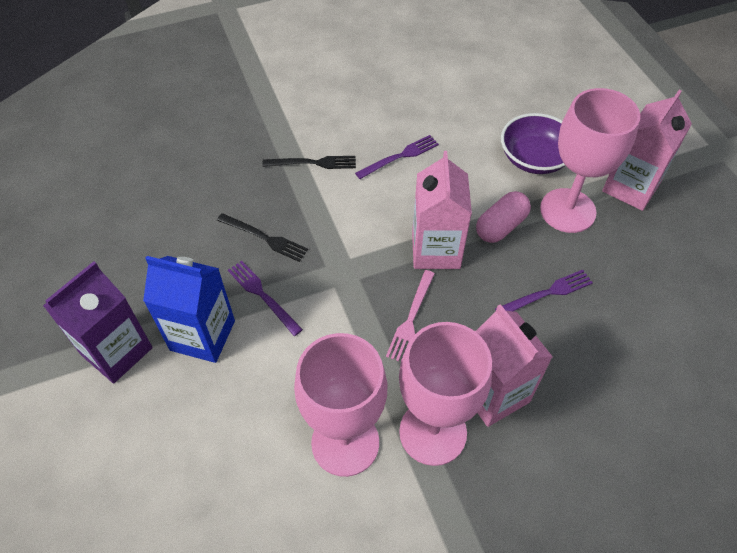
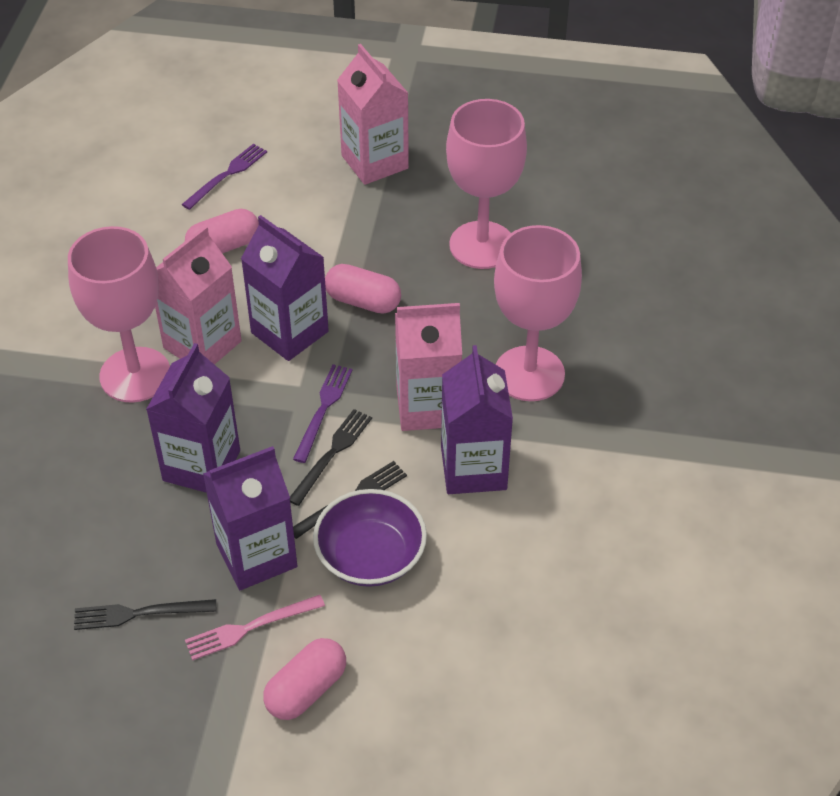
black fork: 2 -> 3
blue carton: 1 -> 0
pink capsule: 1 -> 3
purple carton: 1 -> 4
purple fork: 3 -> 2

